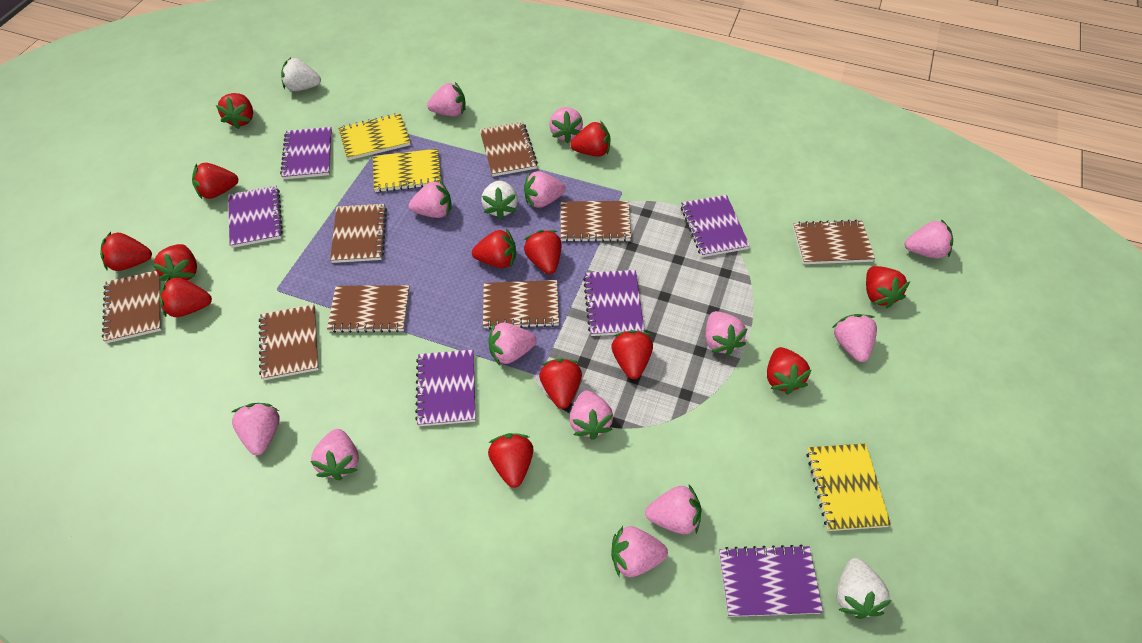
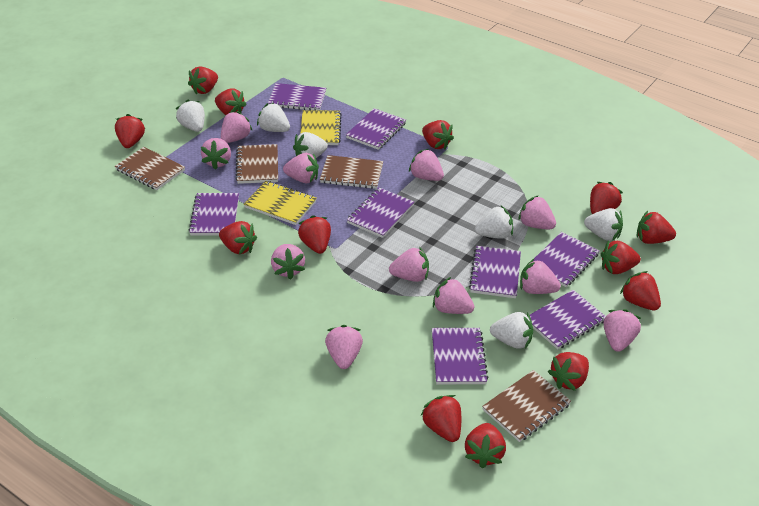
brown notebook: 8 -> 4
pink strawberry: 13 -> 11
purple notebook: 6 -> 8
white strawberry: 3 -> 6
yellow notebook: 3 -> 2

